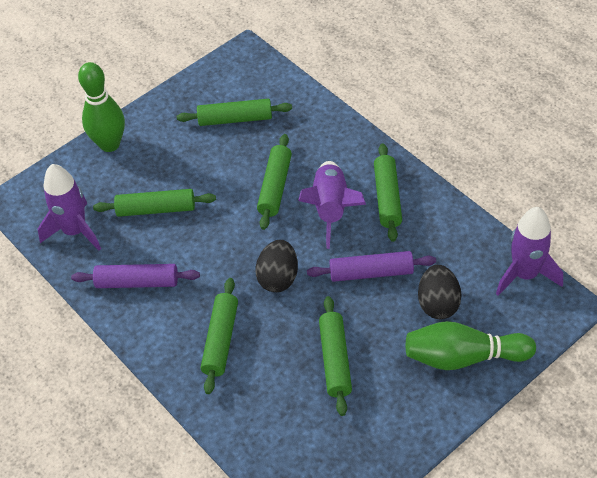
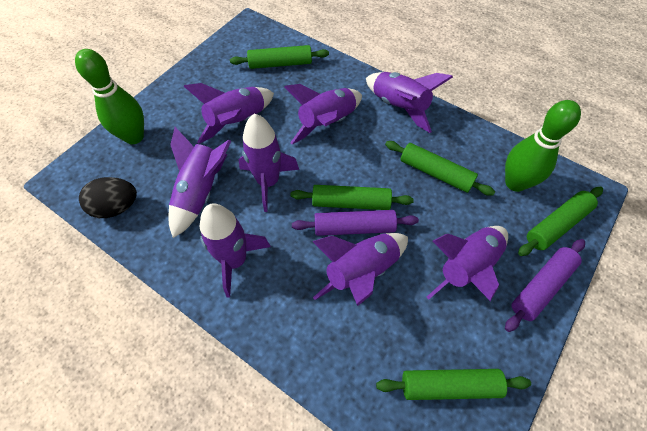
black egg: 2 -> 1
green rolling pin: 6 -> 5
purple rocket: 3 -> 8

